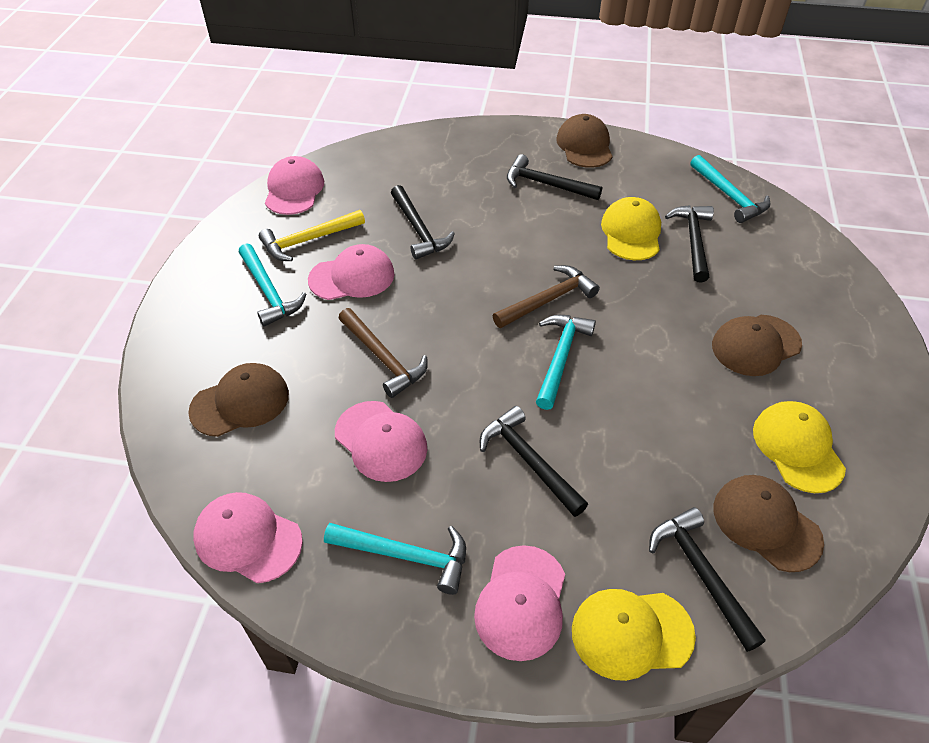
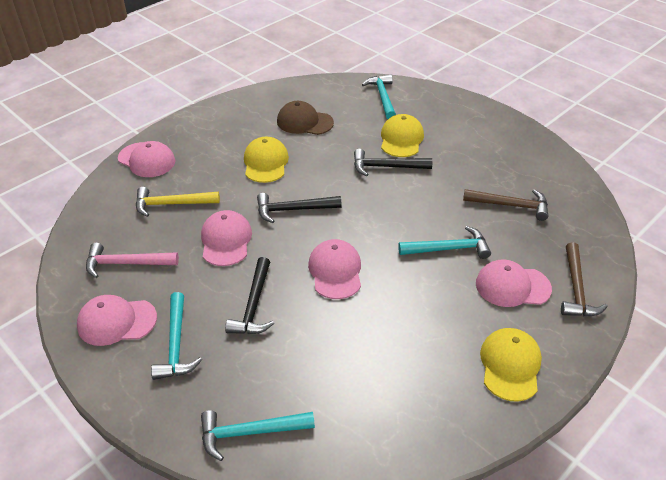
black hammer: 5 -> 3
brown cap: 4 -> 1
pink hammer: 0 -> 1

